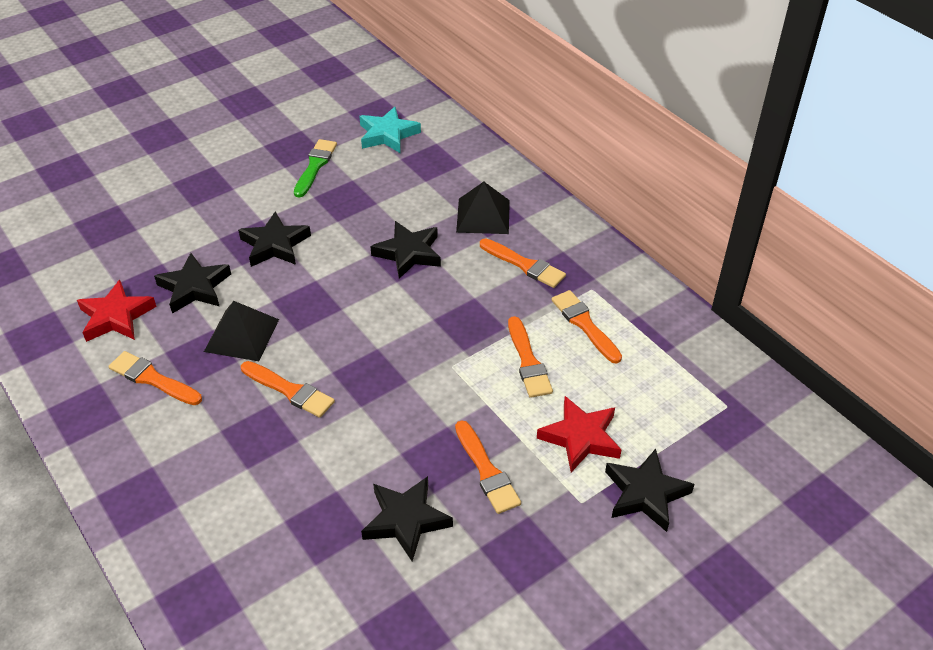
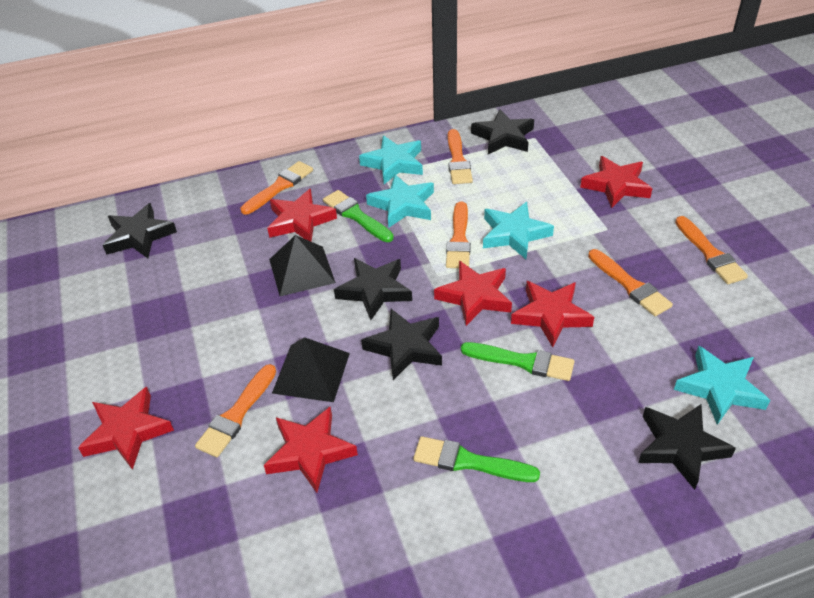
green brush: 1 -> 3
red star: 2 -> 6
turquoise star: 1 -> 4

